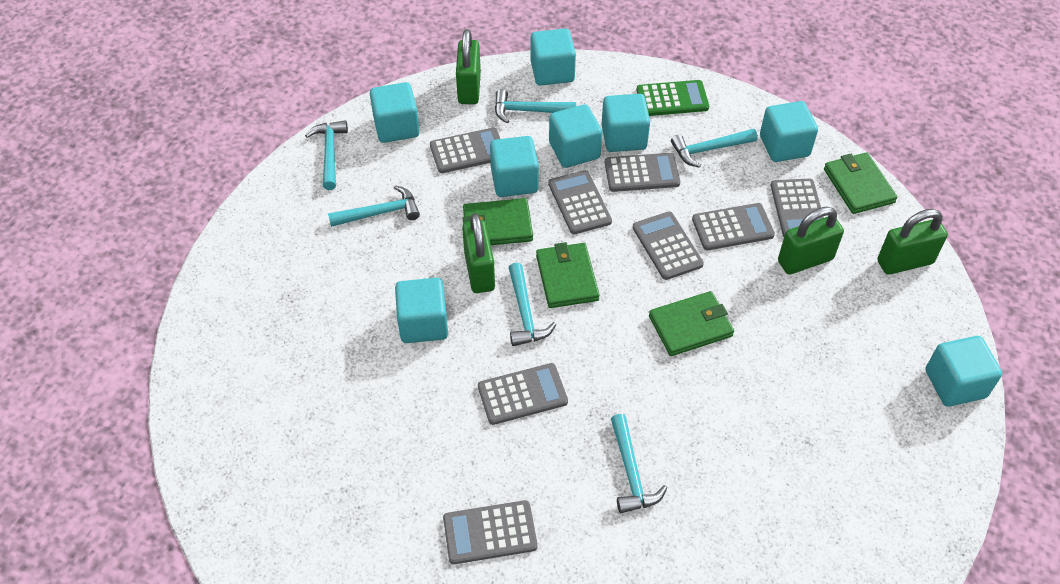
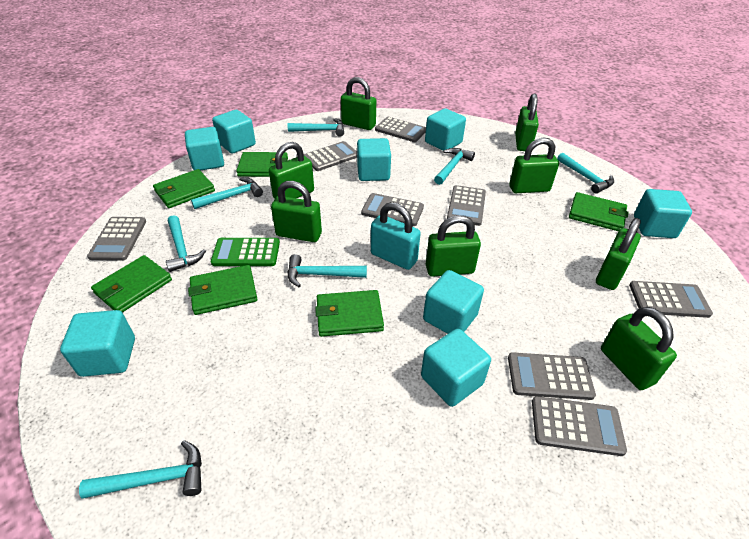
green padlock: 4 -> 8
green wallet: 4 -> 6
turquoise hammer: 6 -> 7
turquoise padlock: 0 -> 1

